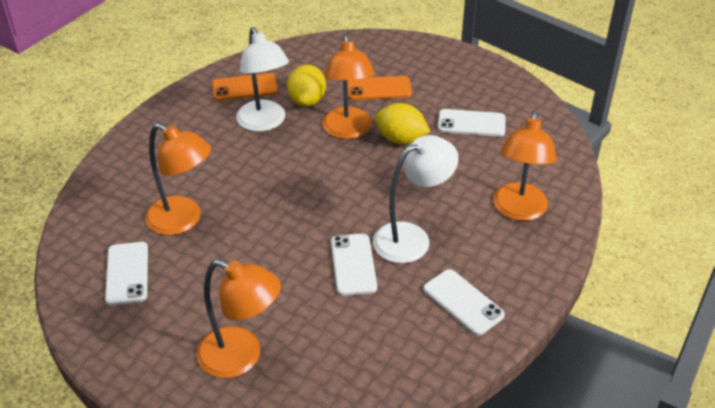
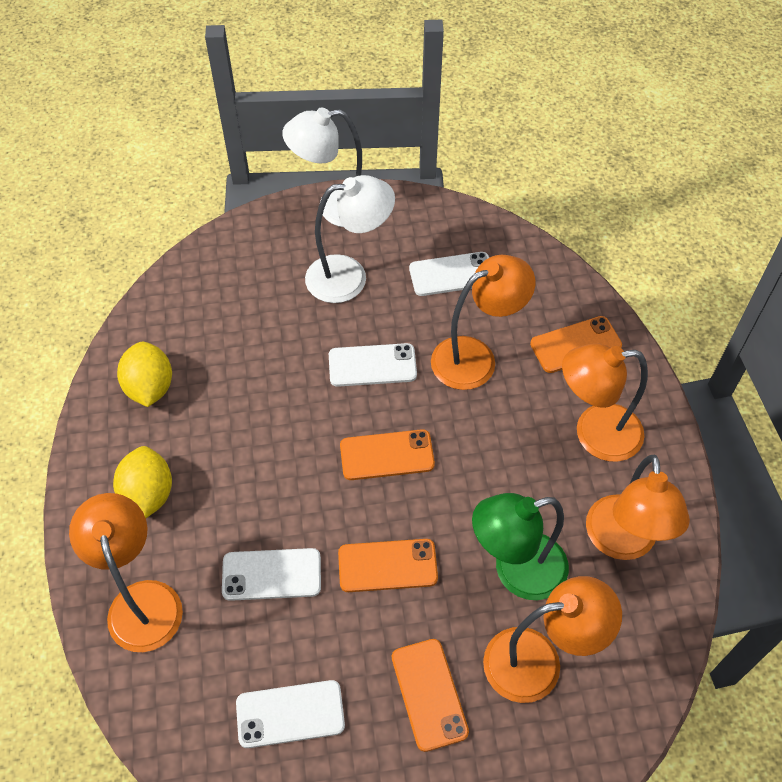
green lamp: 0 -> 1
orange lamp: 4 -> 5
orange phone: 2 -> 4

